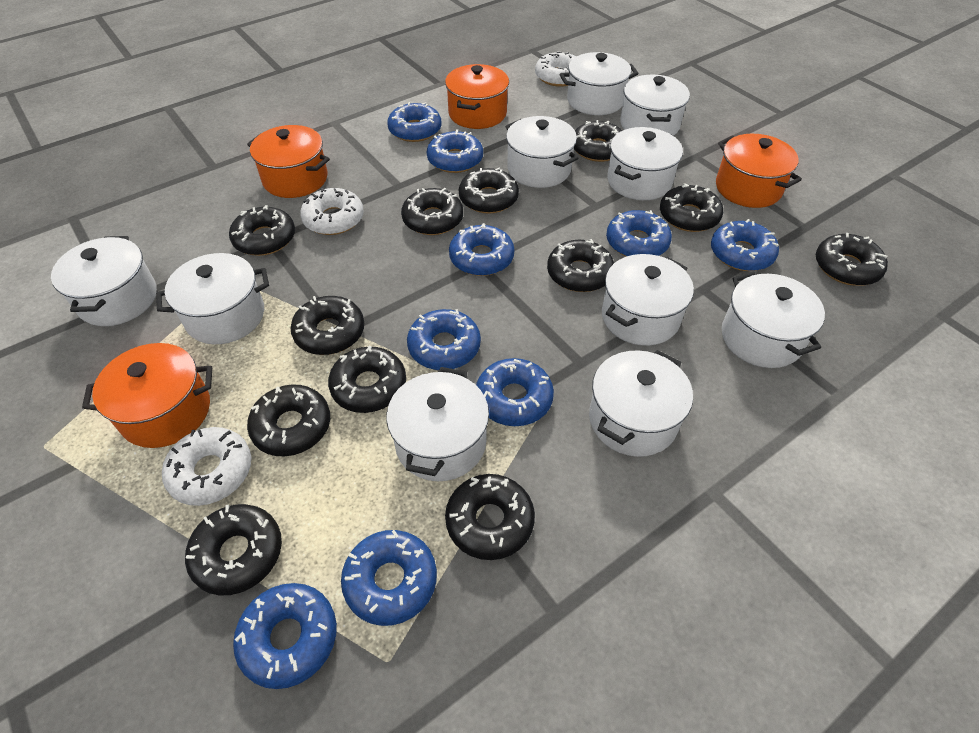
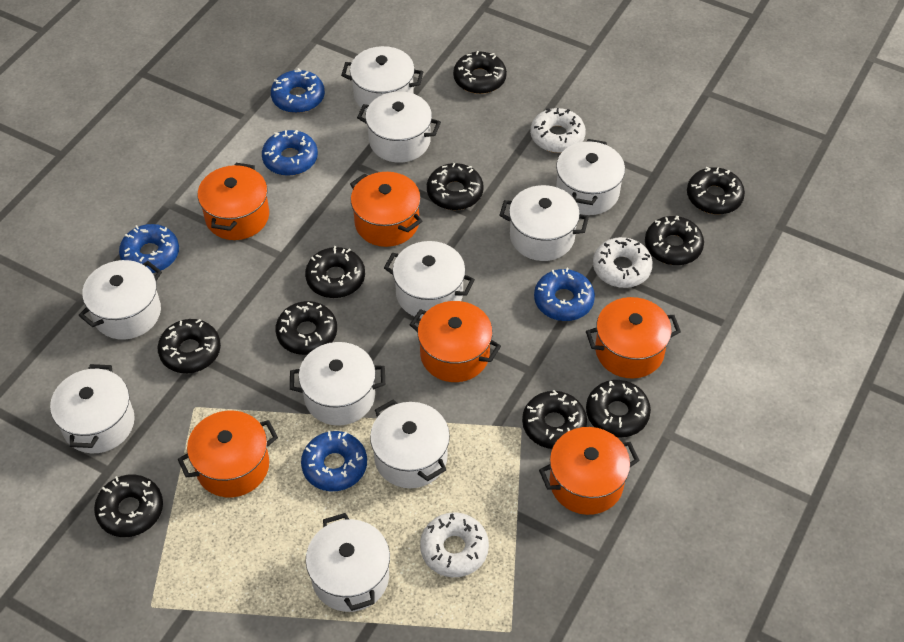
black donut: 12 -> 10
blue donut: 9 -> 5
orange pot: 4 -> 6

